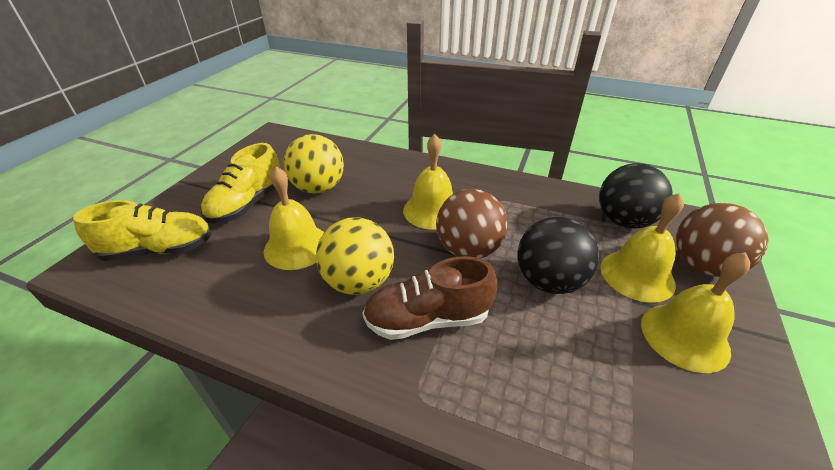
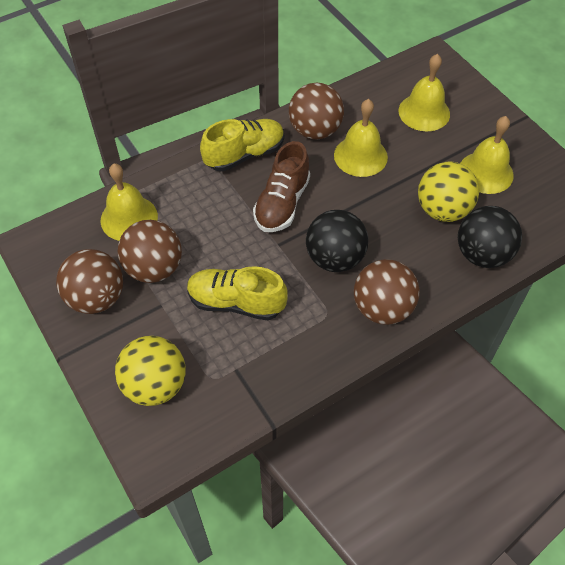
brown ball: 2 -> 4

